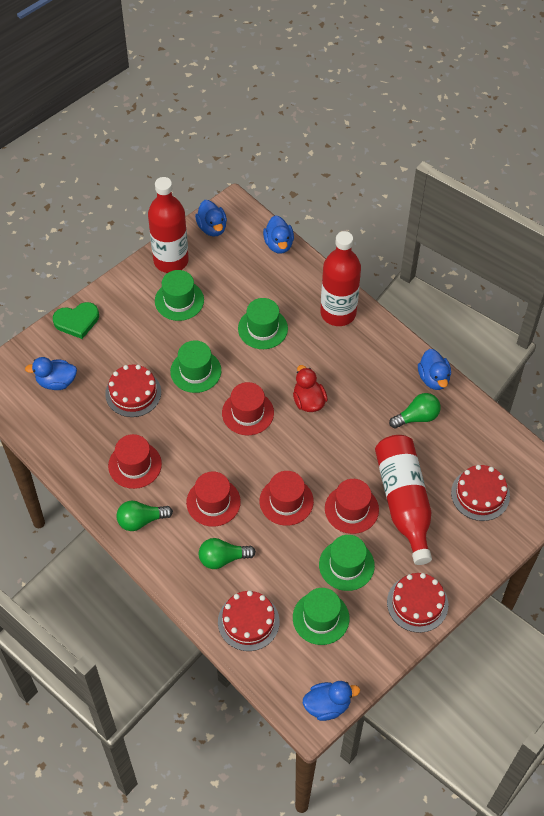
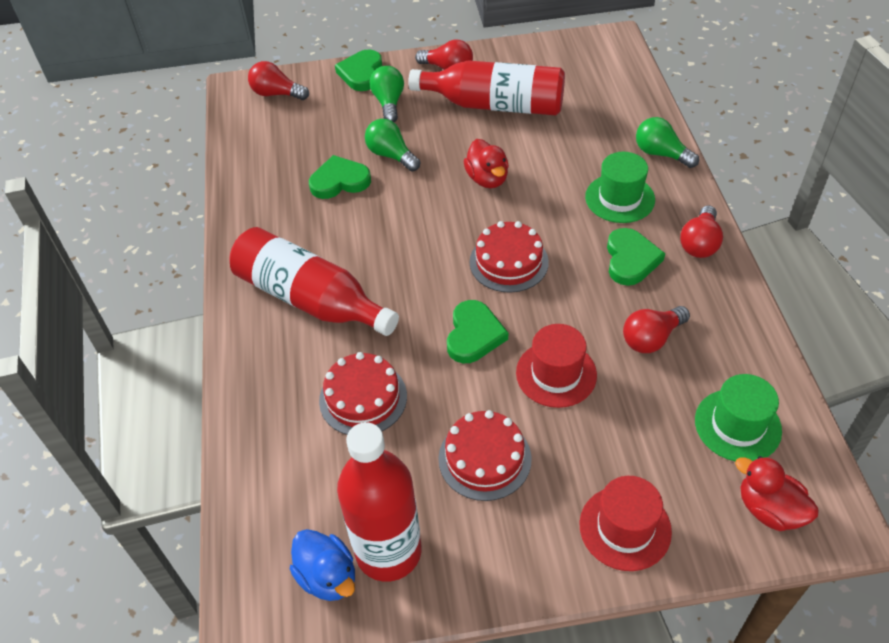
blue duck: 5 -> 1
green hat: 5 -> 2
green heart: 1 -> 4
red cake: 4 -> 3
red duck: 1 -> 2
red hat: 5 -> 2
red light bulb: 0 -> 4

